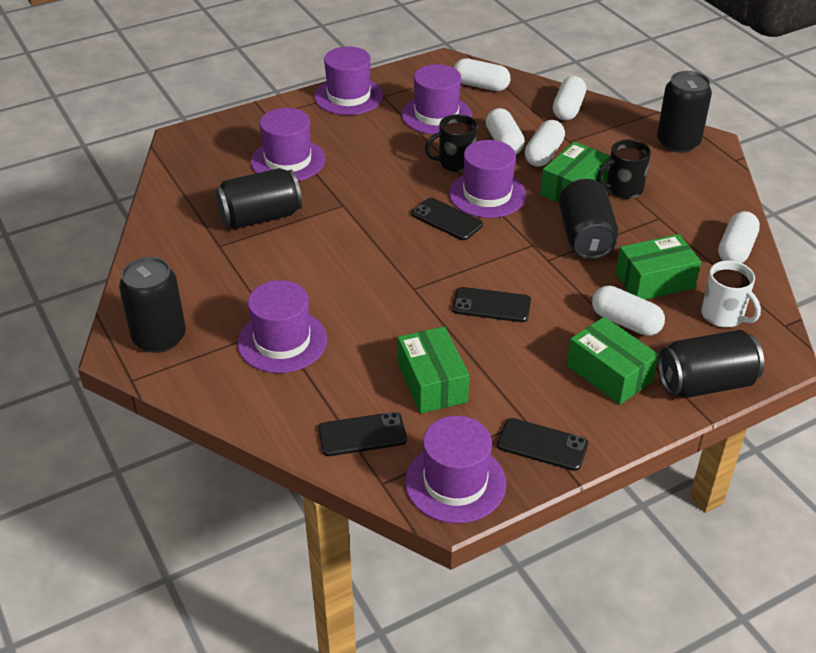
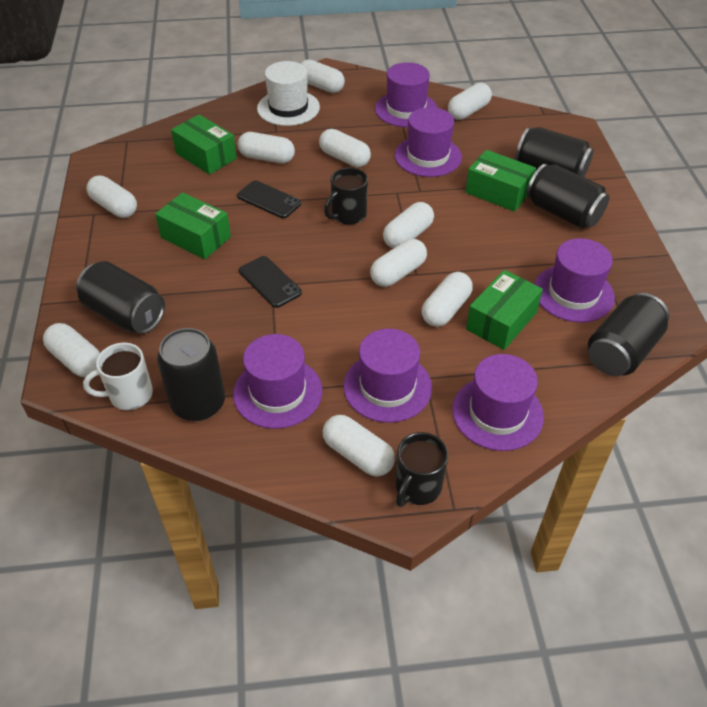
black phone: 4 -> 2
white capsule: 6 -> 10
white hat: 0 -> 1

